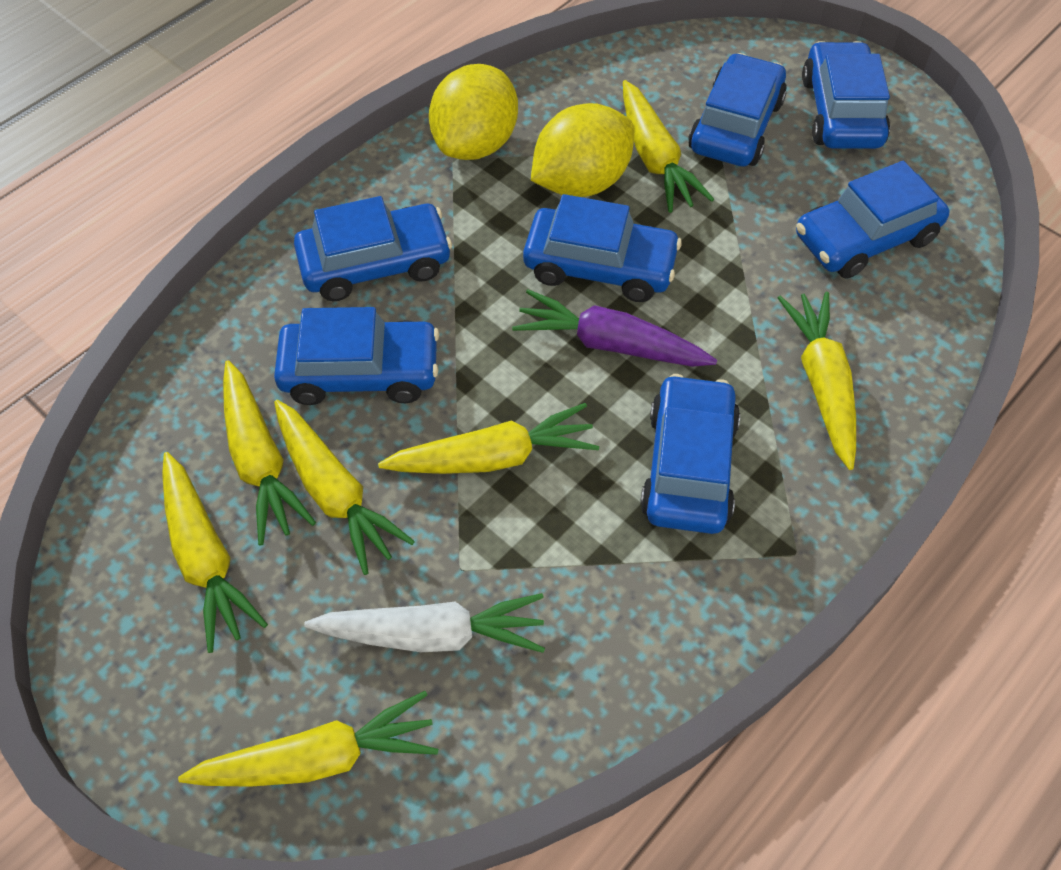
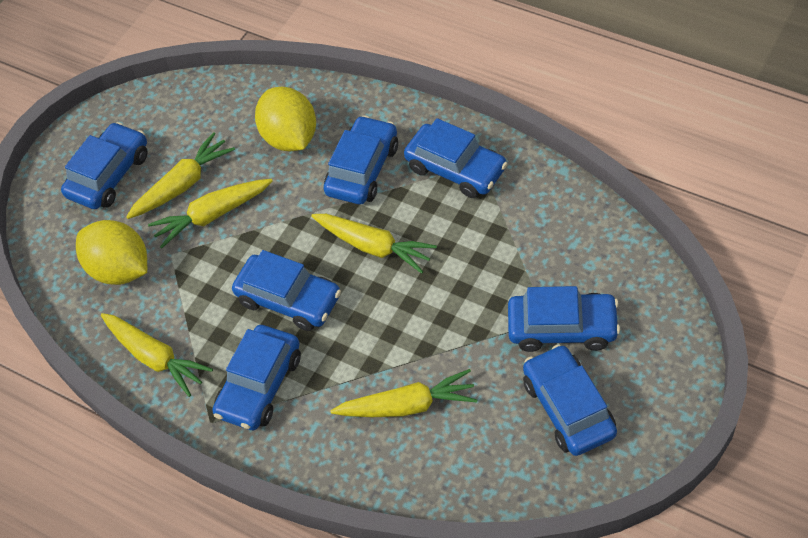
purple carrot: 1 -> 0
white carrot: 1 -> 0
yellow carrot: 7 -> 5

